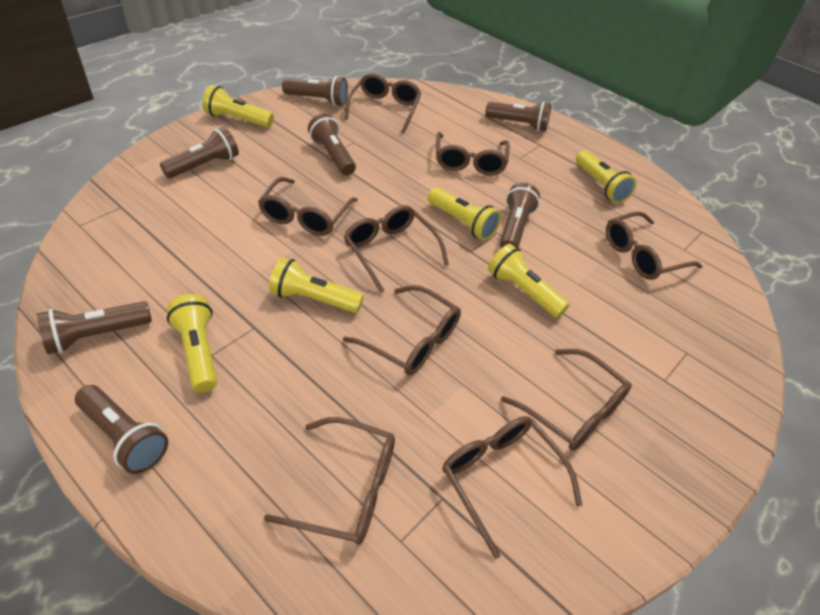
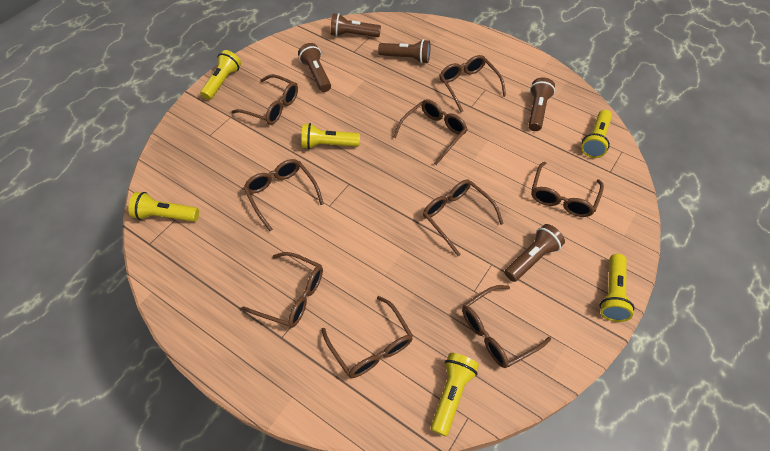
brown flashlight: 7 -> 5

